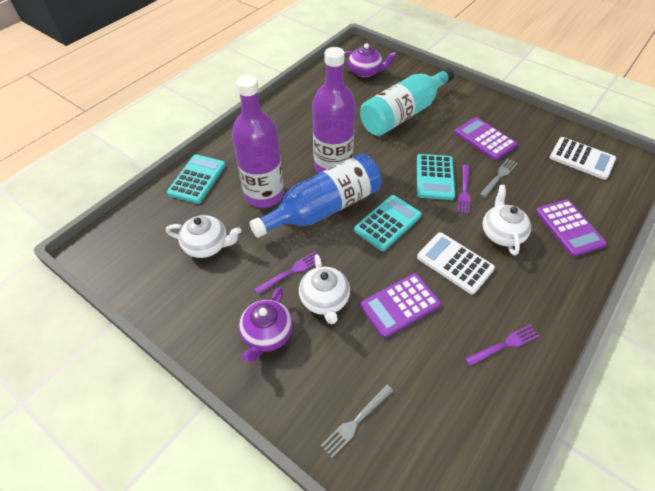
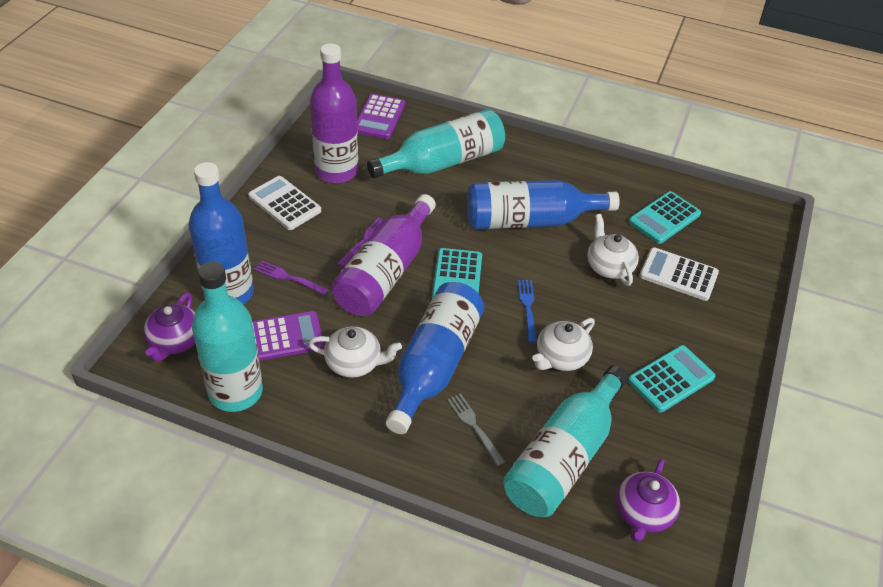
blue bottle: 1 -> 3
blue fork: 0 -> 1
grey fork: 2 -> 1
purple calculator: 3 -> 2
purple fork: 3 -> 2
turquoise bottle: 1 -> 3

